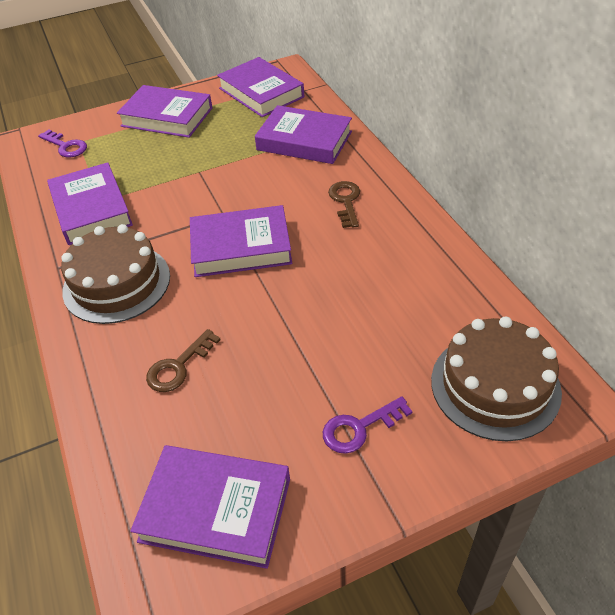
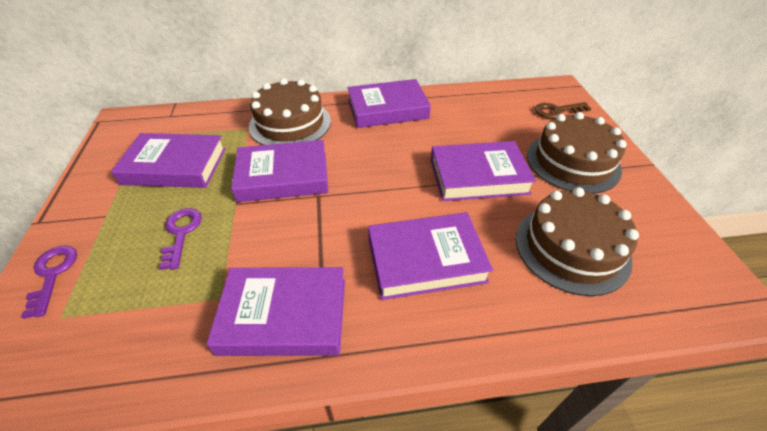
brown cake: 2 -> 3
brown key: 2 -> 1

